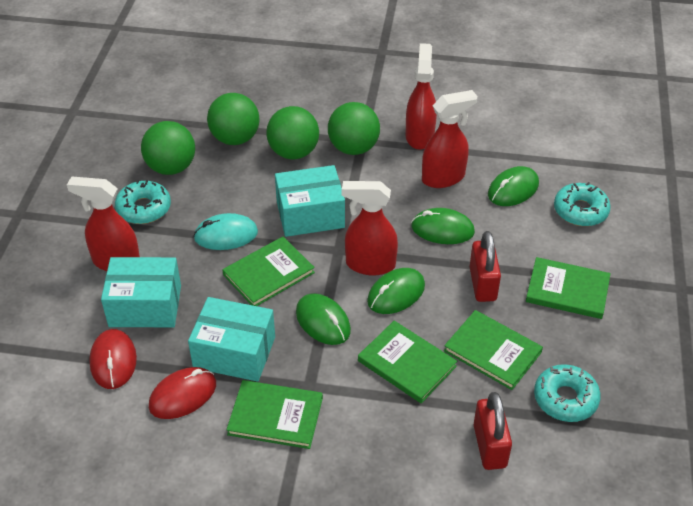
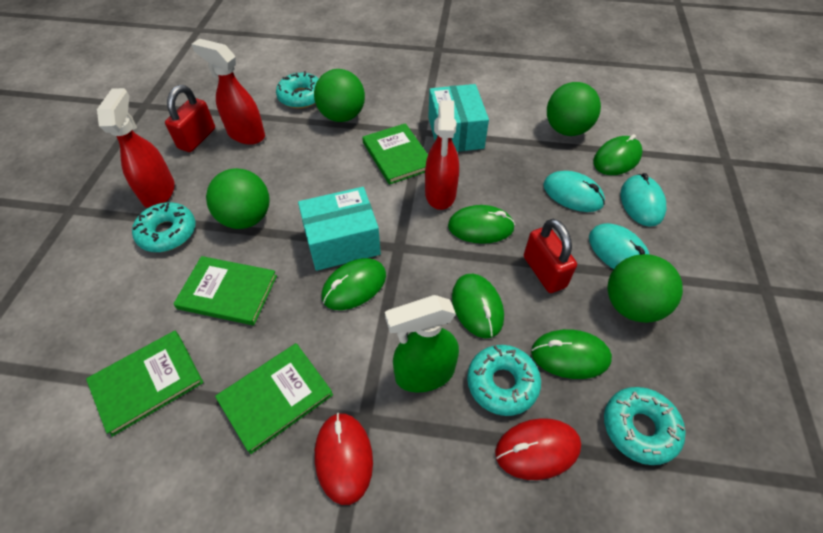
green book: 5 -> 4
green mouse: 4 -> 5
green spray bottle: 0 -> 1
red spray bottle: 4 -> 3
turquoise box: 3 -> 2
turquoise donut: 3 -> 4
turquoise mouse: 1 -> 3

